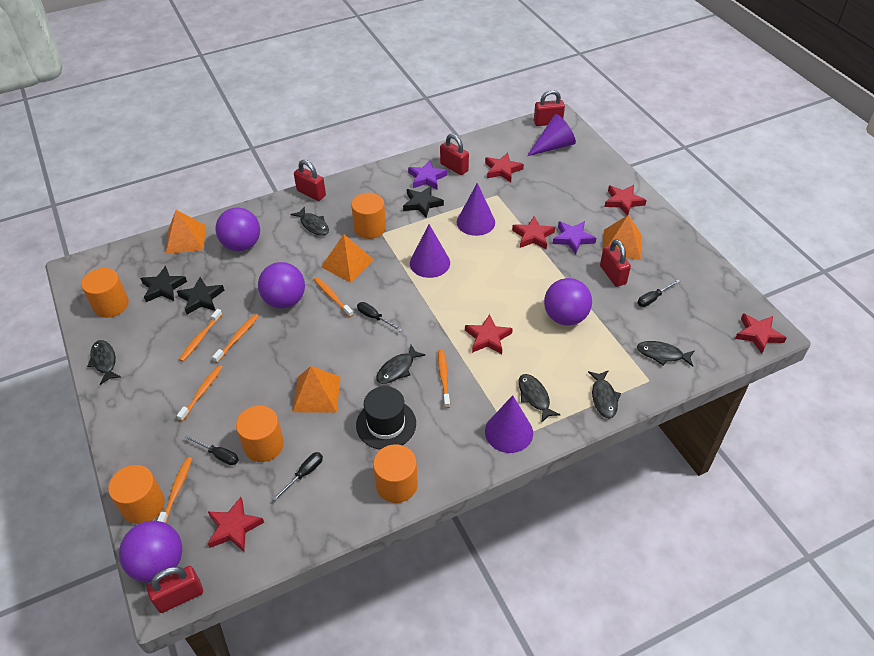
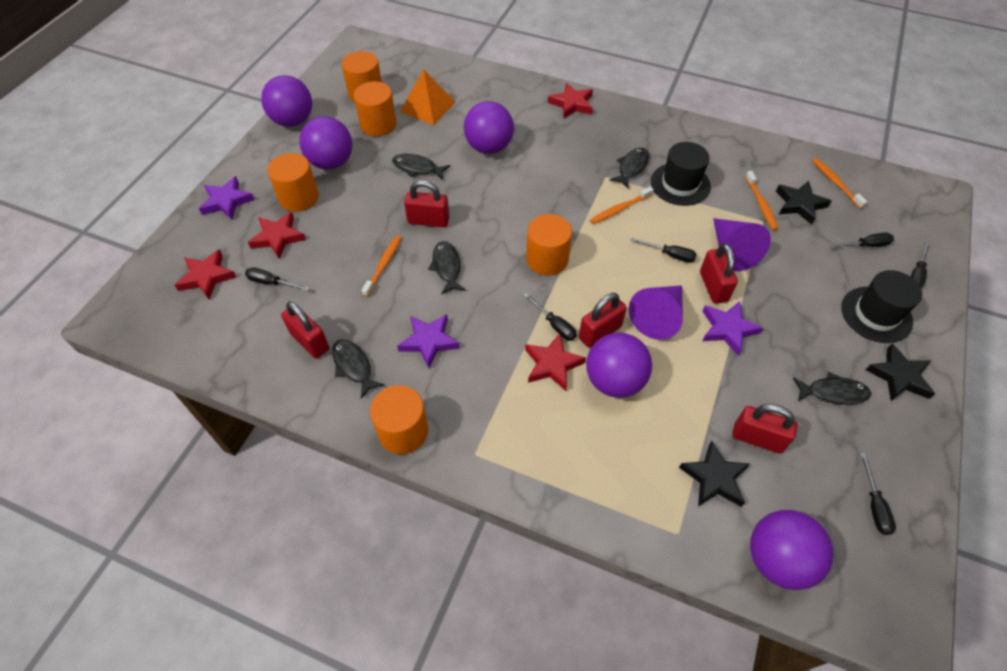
black fish: 6 -> 5
black hat: 1 -> 2
black screwdriver: 4 -> 6
orange pyramid: 4 -> 1
orange toothbrush: 6 -> 4
purple ball: 4 -> 5
purple cone: 4 -> 2
purple star: 2 -> 3
red star: 6 -> 4

